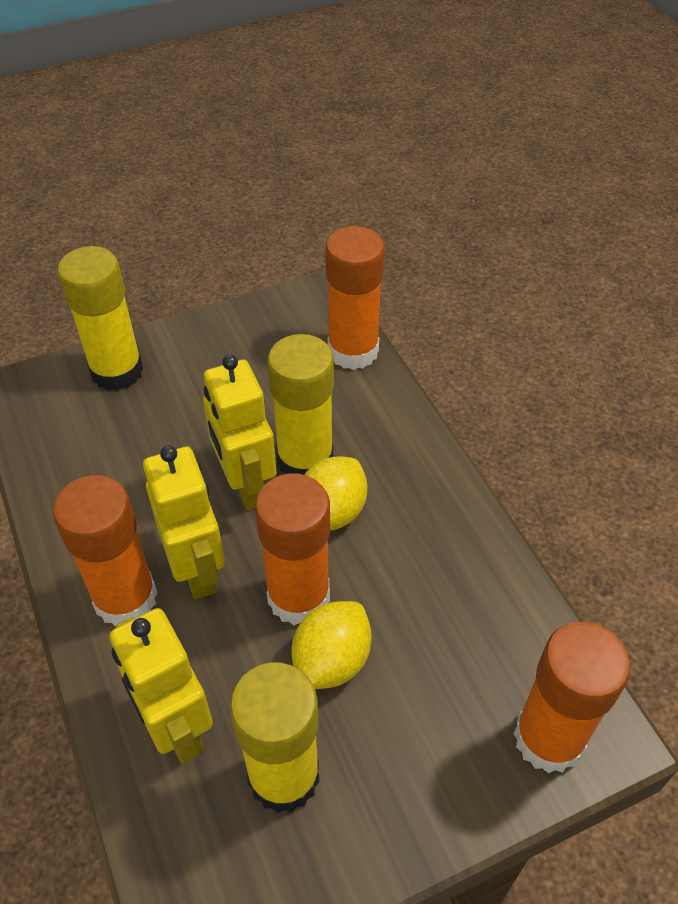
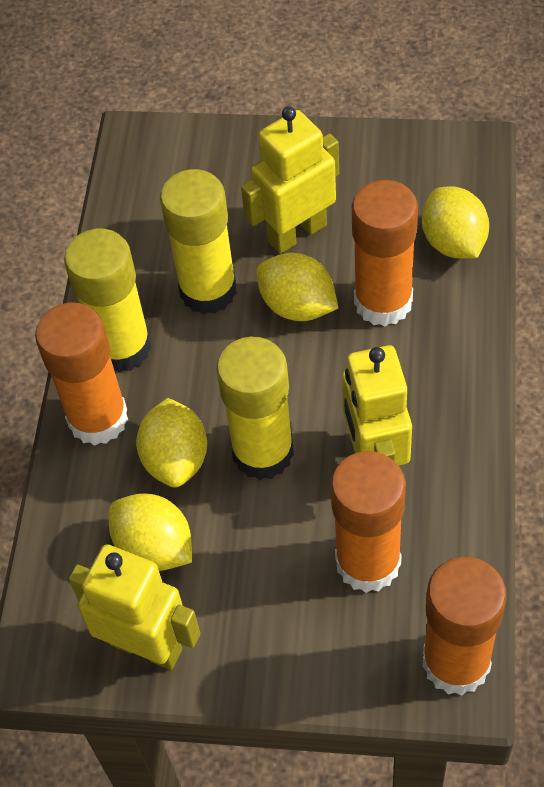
yellow lemon: 2 -> 4

